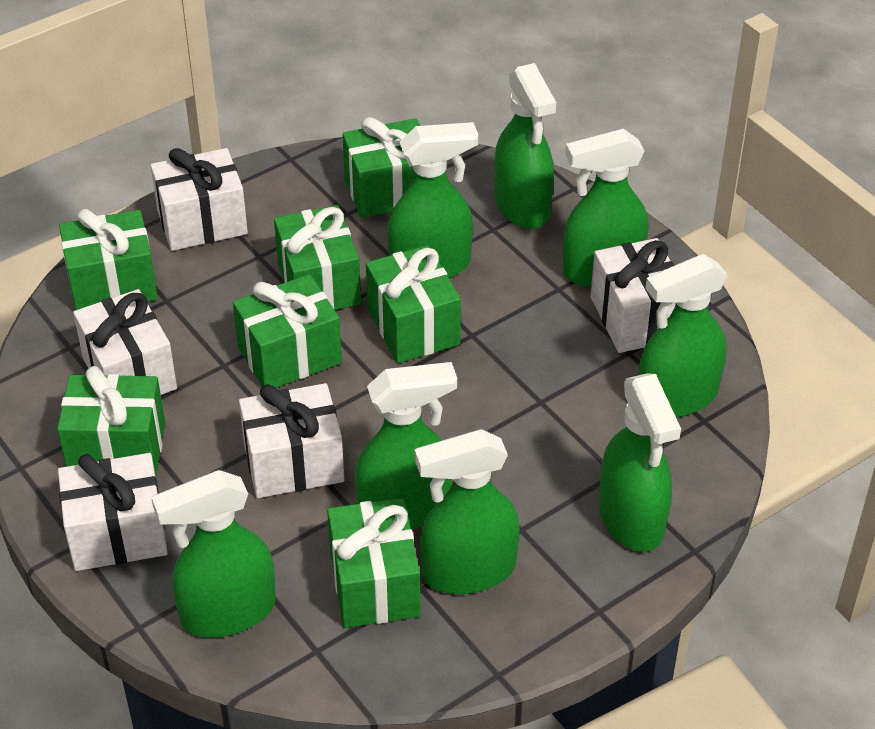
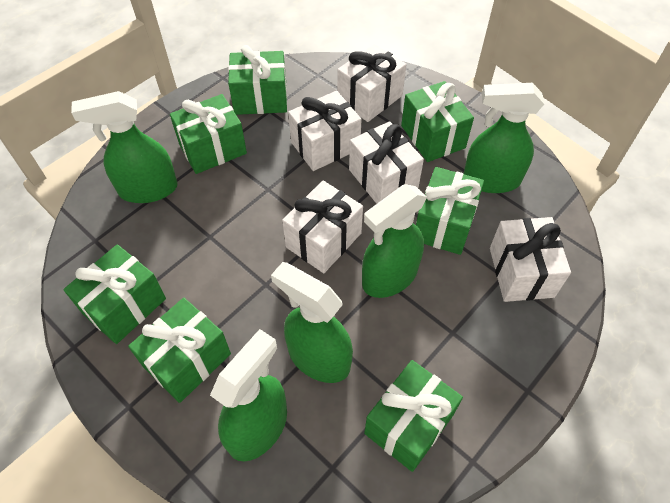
green spray bottle: 8 -> 5

